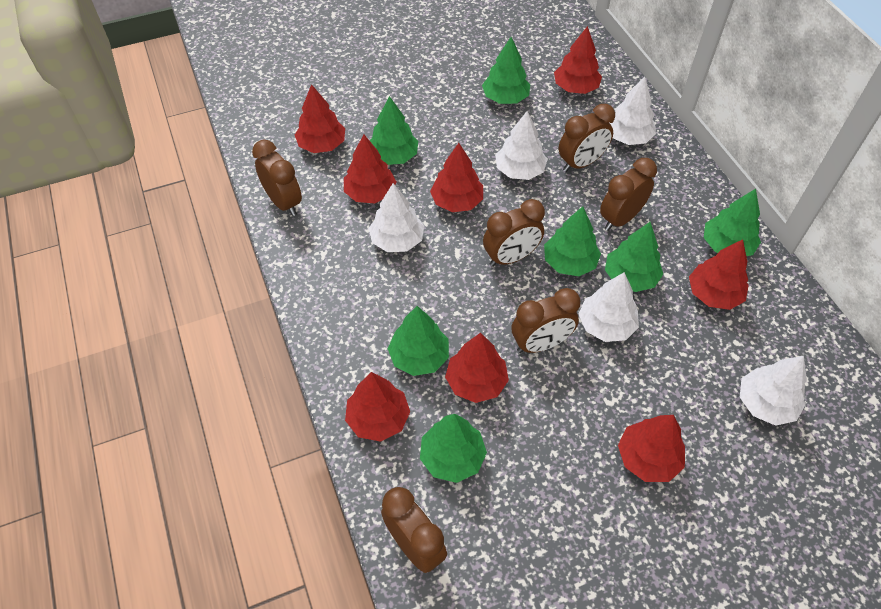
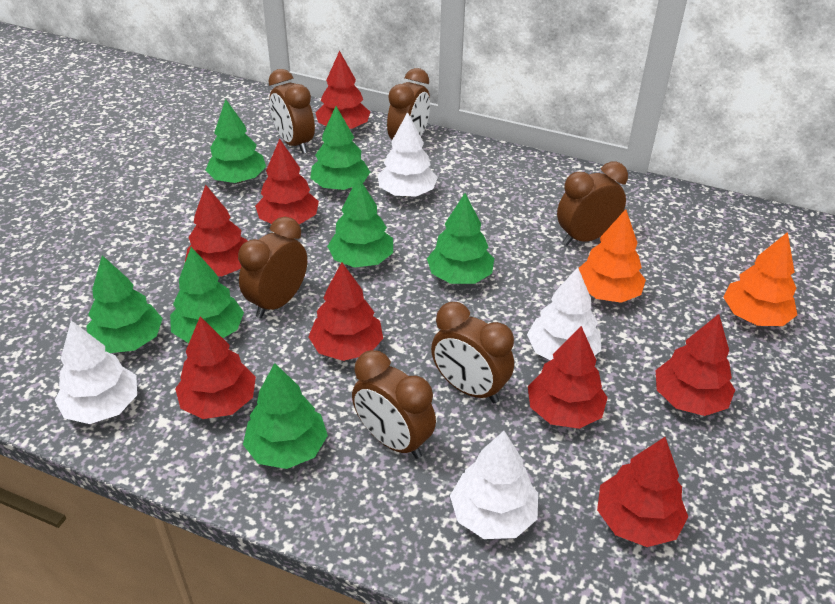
orange tree: 0 -> 2
white tree: 5 -> 4

